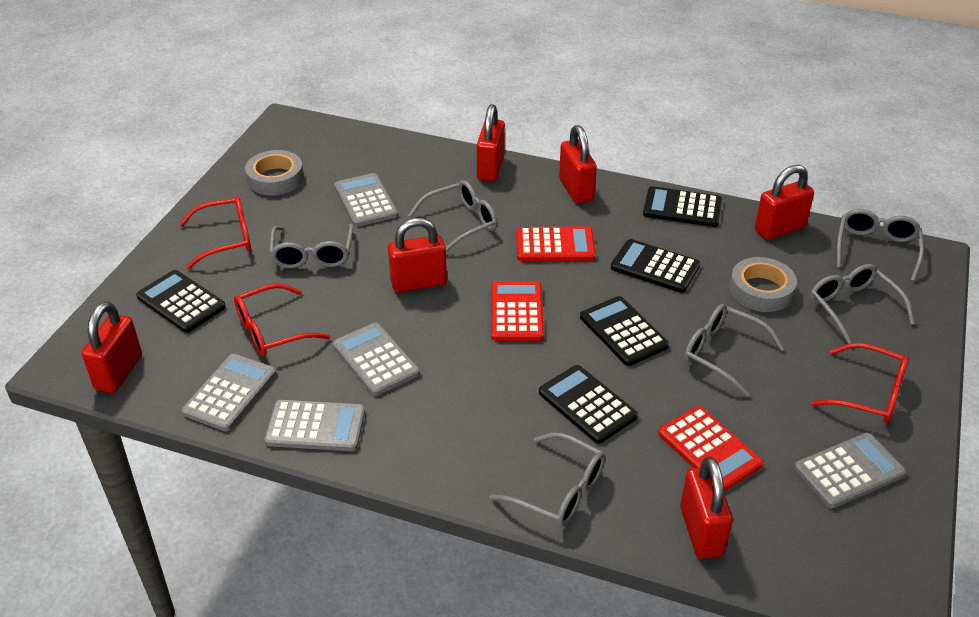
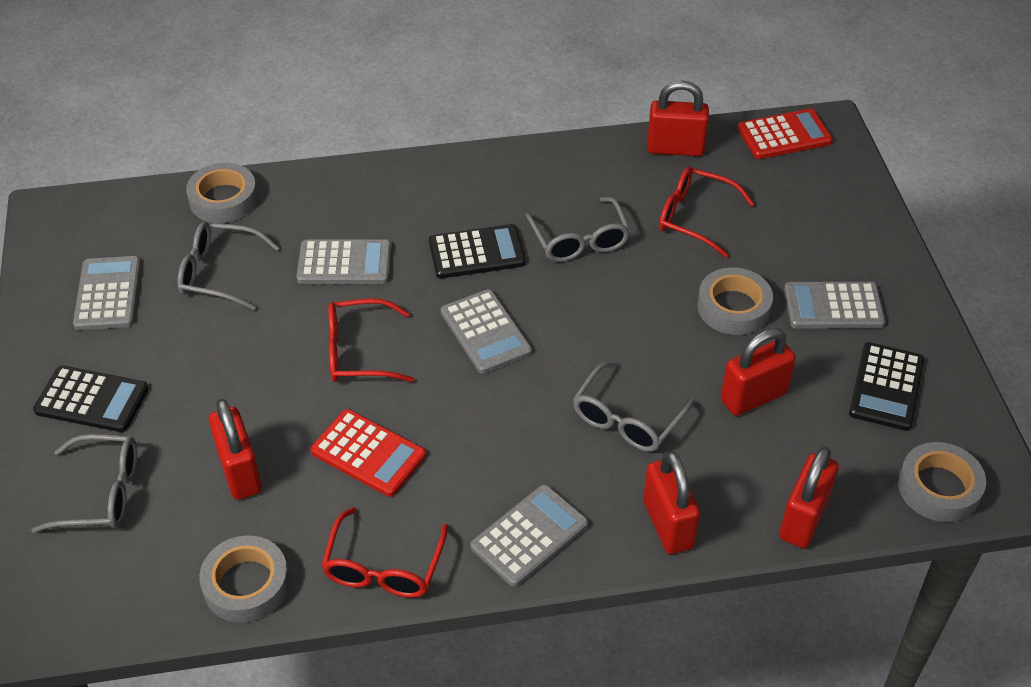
black calculator: 5 -> 3
grey glasses: 6 -> 4
grey tape: 2 -> 4
red calculator: 3 -> 2
red padlock: 6 -> 5

